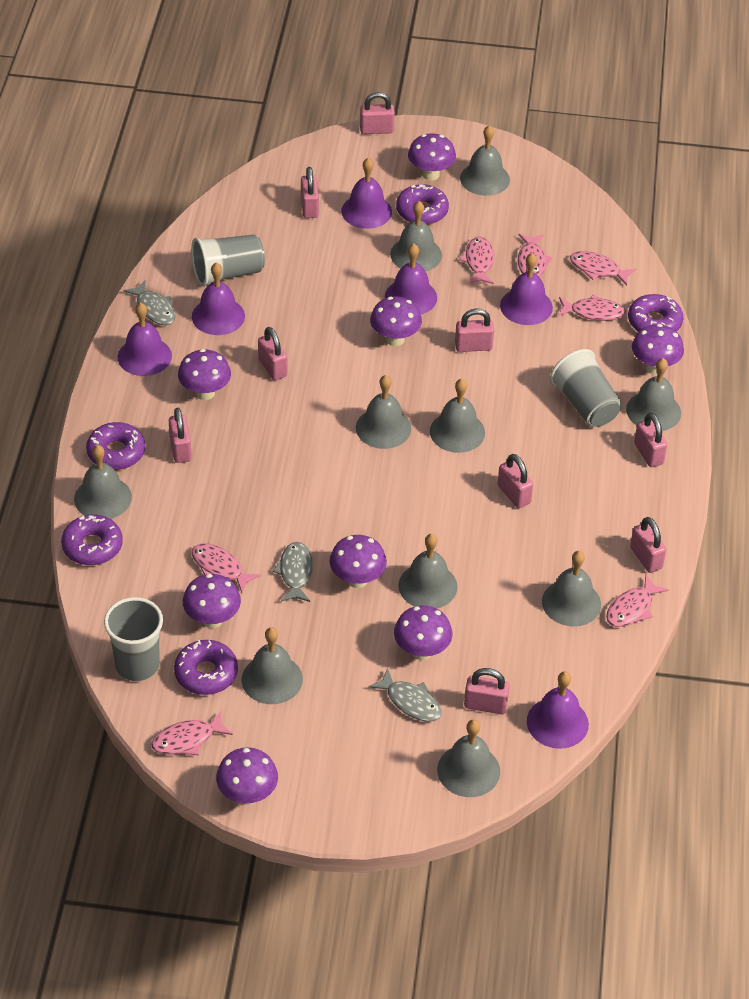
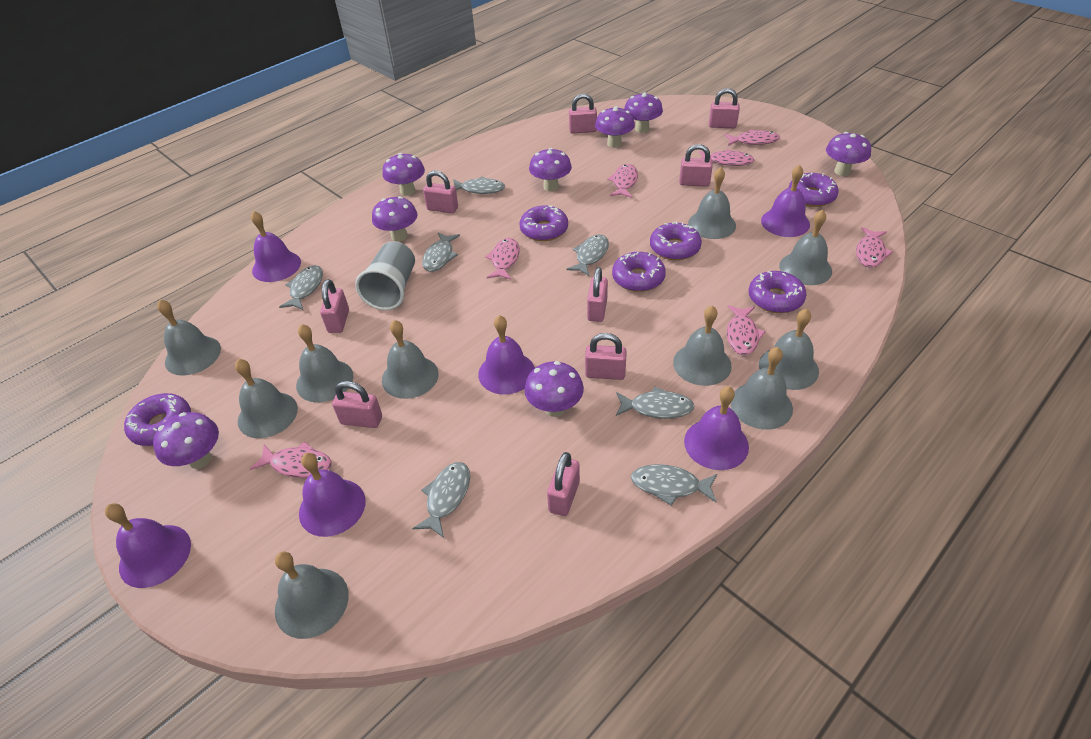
grey cup: 3 -> 1
grey fish: 3 -> 7
purple donut: 5 -> 6

